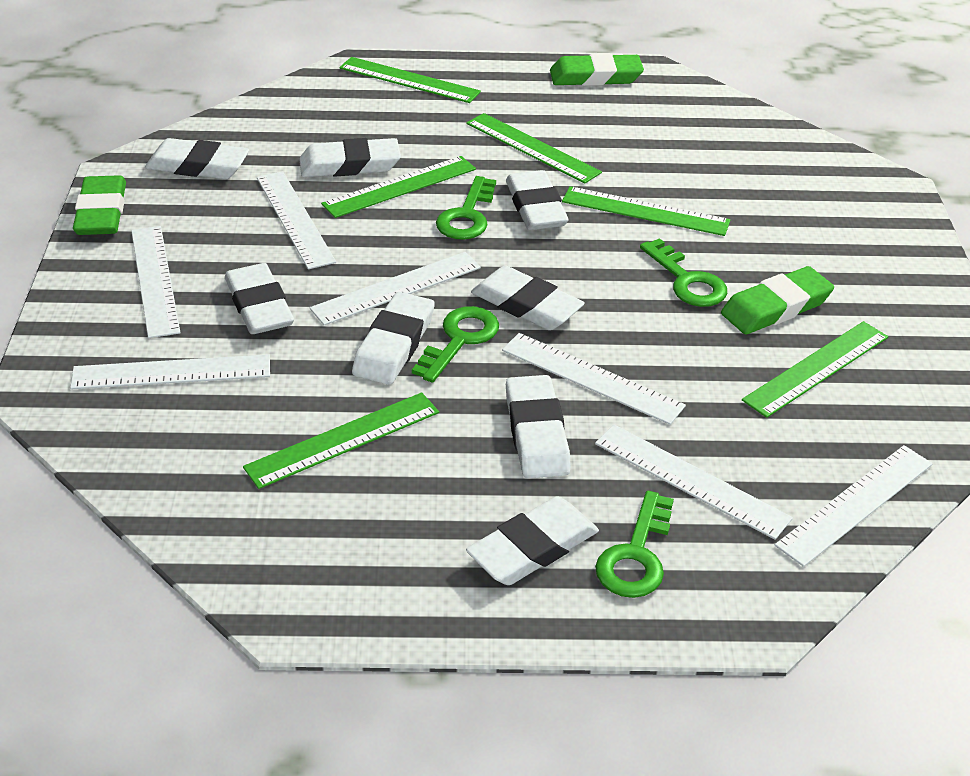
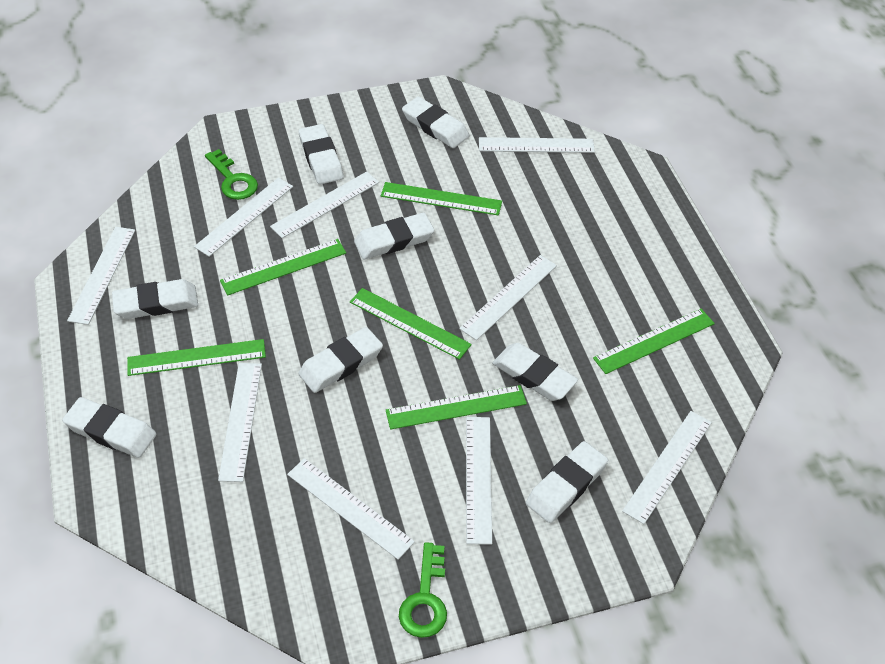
green eraser: 3 -> 0
green key: 4 -> 2
white ruler: 7 -> 9

